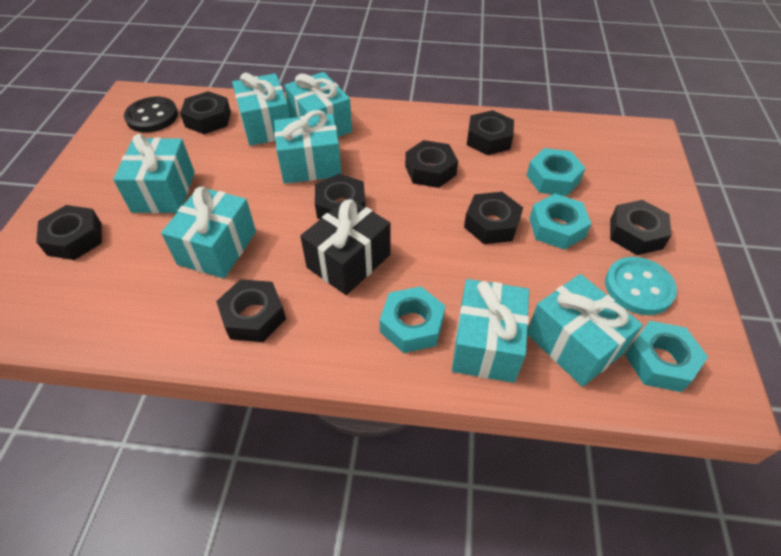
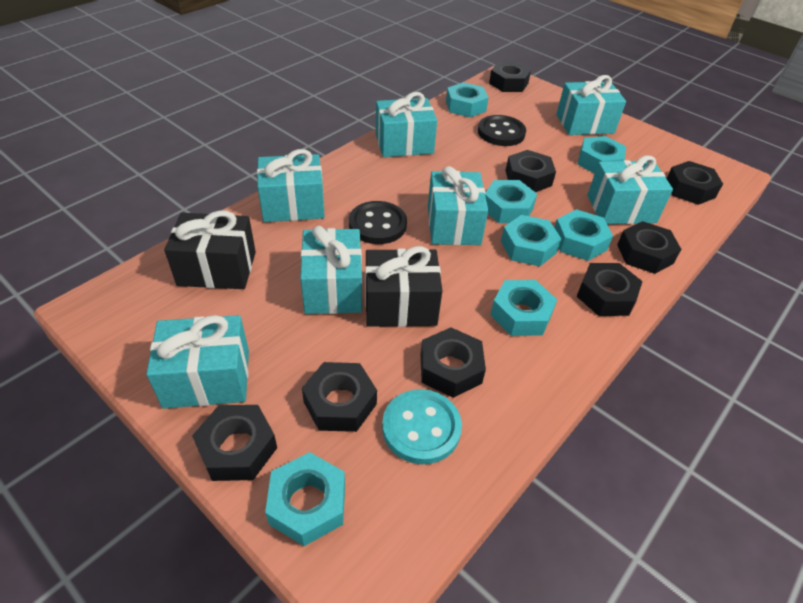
black button: 1 -> 2
black gift: 1 -> 2
turquoise nut: 4 -> 7

